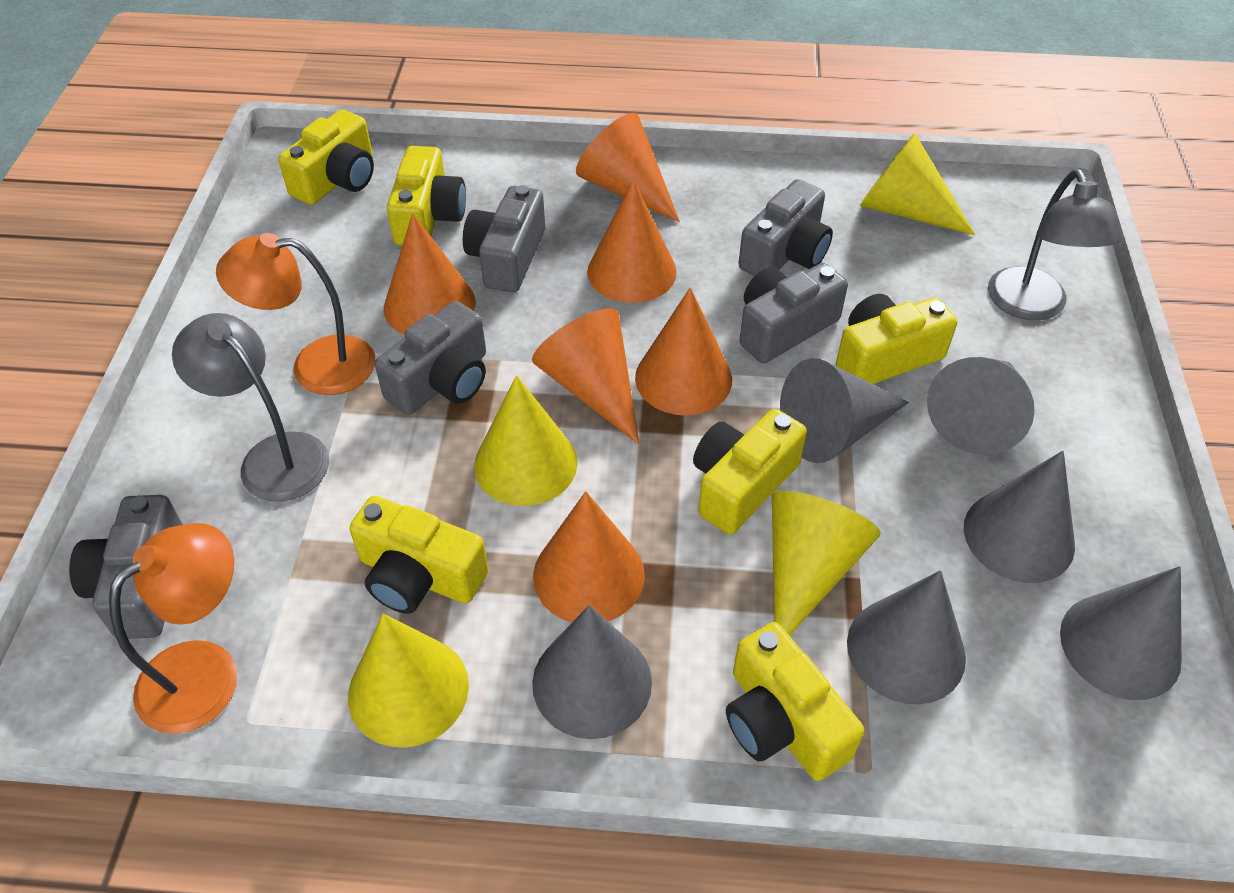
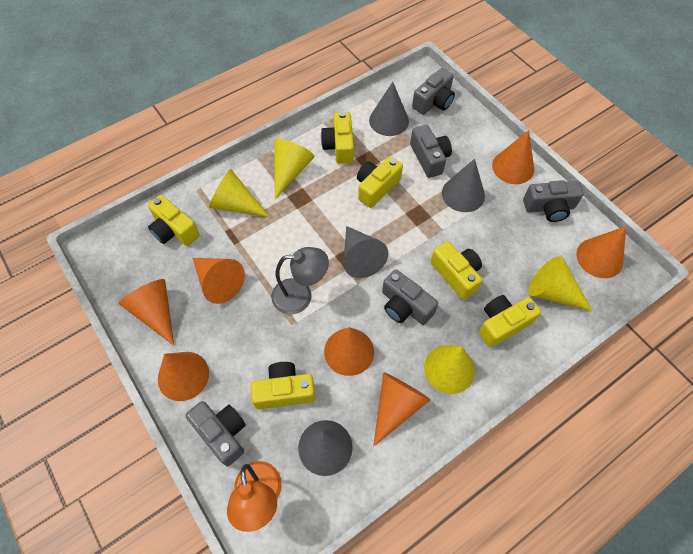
grey cone: 6 -> 4
grey lamp: 2 -> 1
orange cone: 6 -> 7
orange lamp: 2 -> 1

